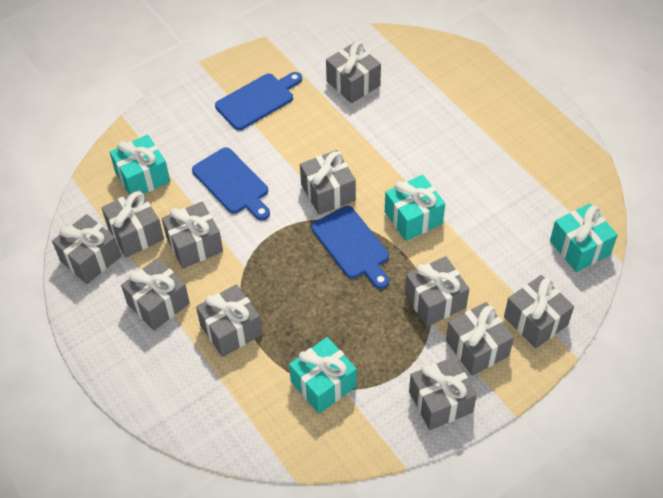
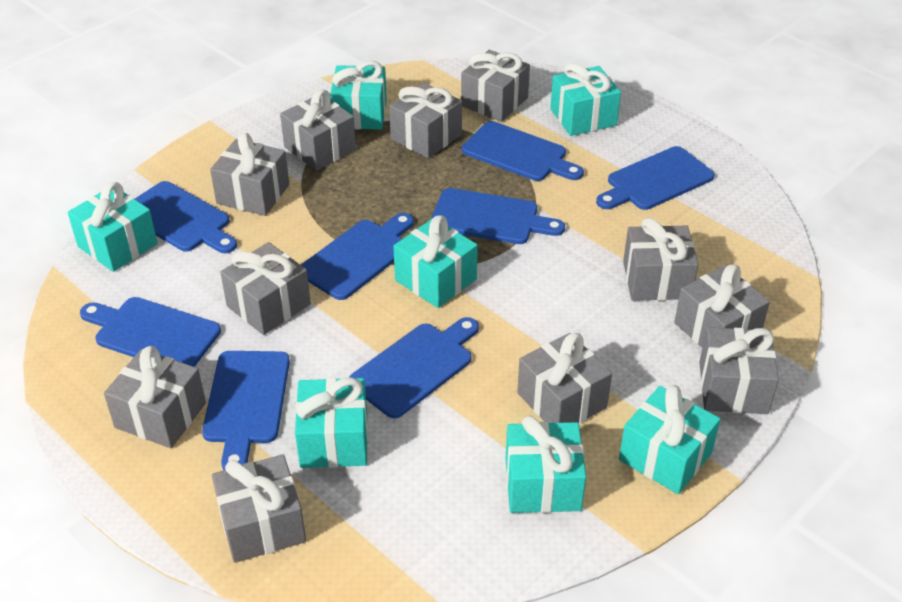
blue cutting board: 3 -> 8
turquoise gift: 4 -> 7

